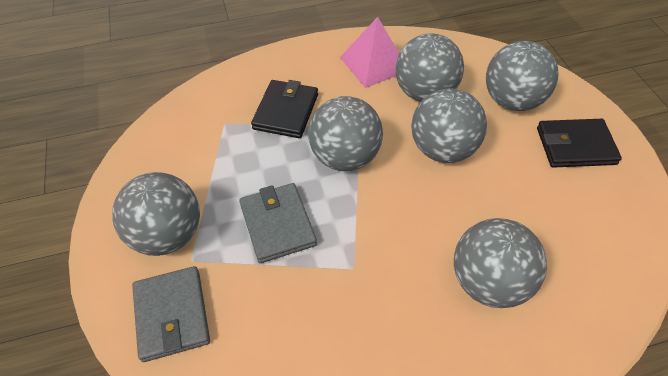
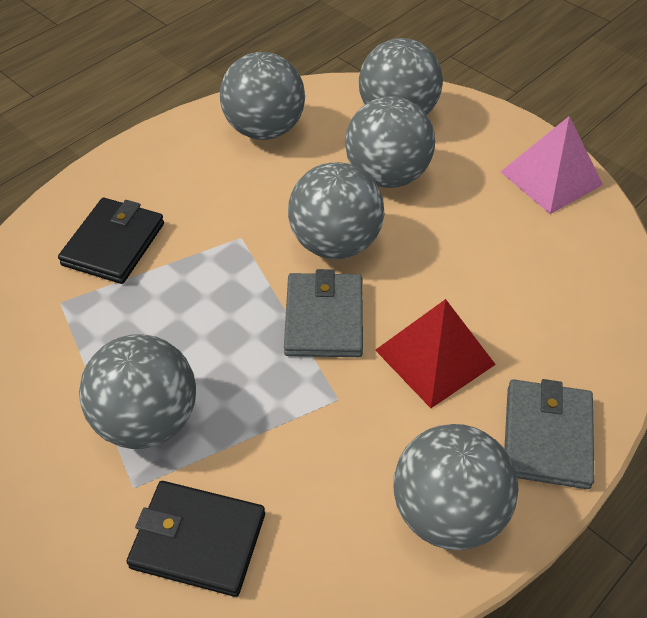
red pyramid: 0 -> 1

